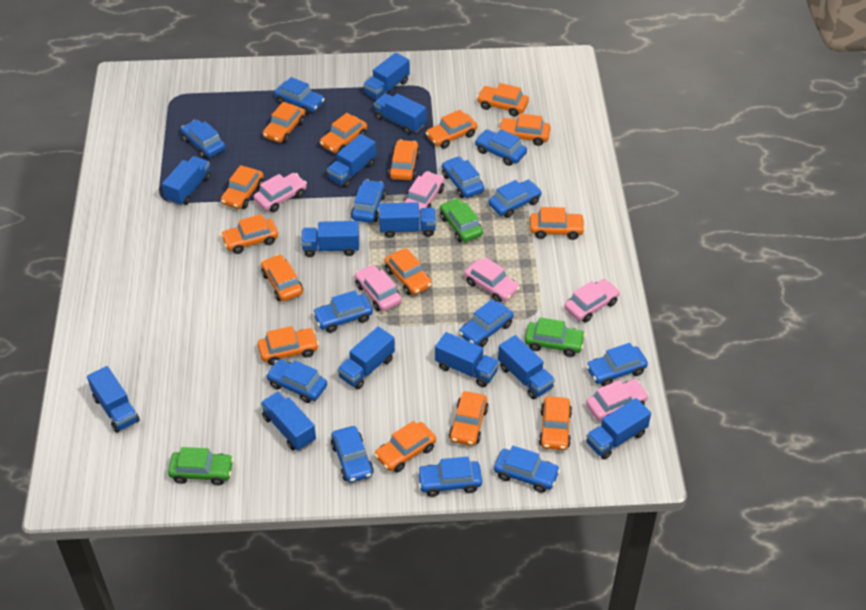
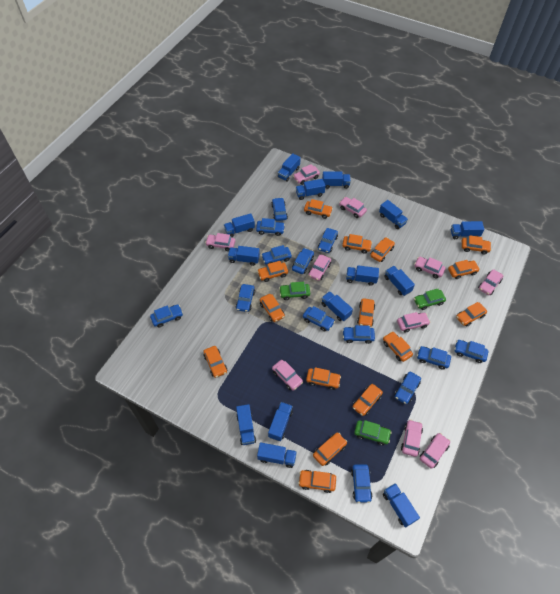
blue truck: 12 -> 14
pink car: 6 -> 10

